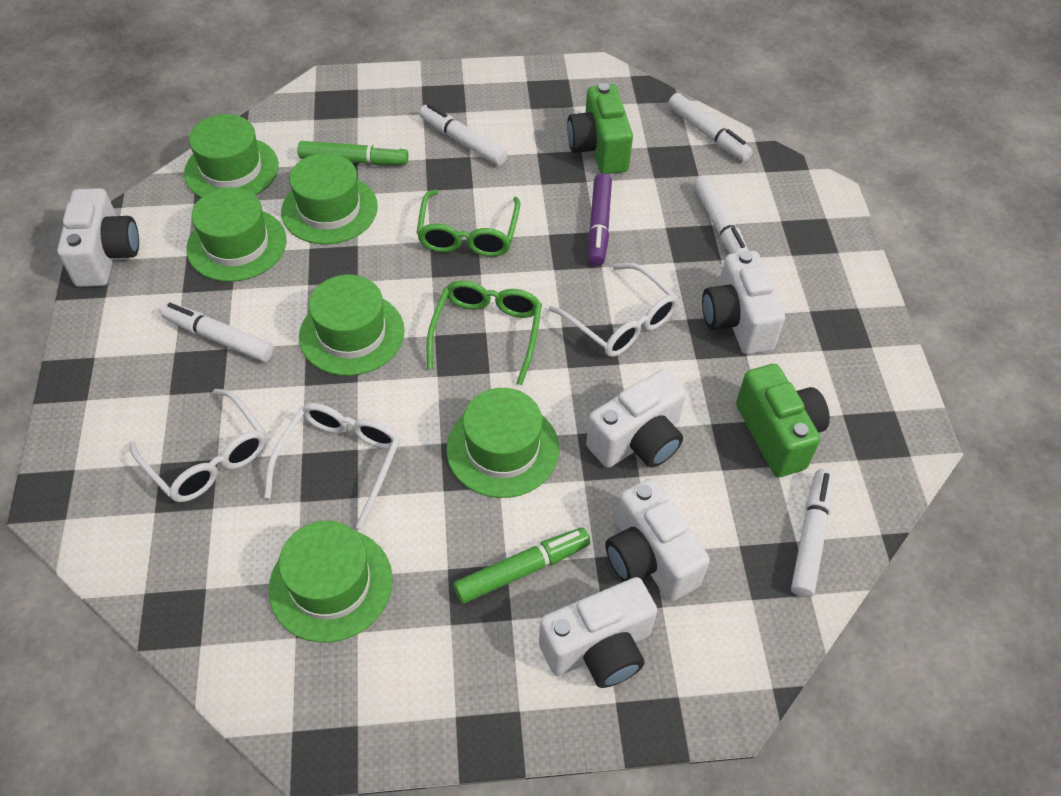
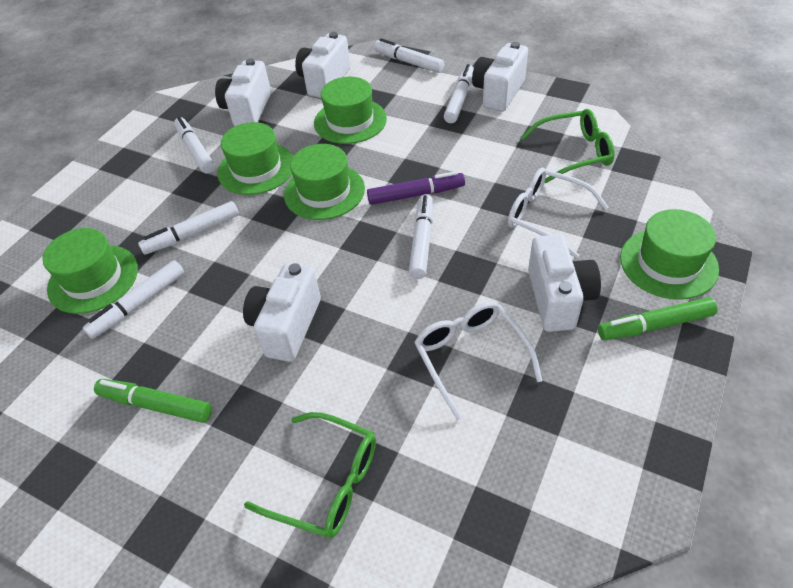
green camera: 2 -> 0
green hat: 6 -> 5
white glasses: 3 -> 2
white marker: 5 -> 6

